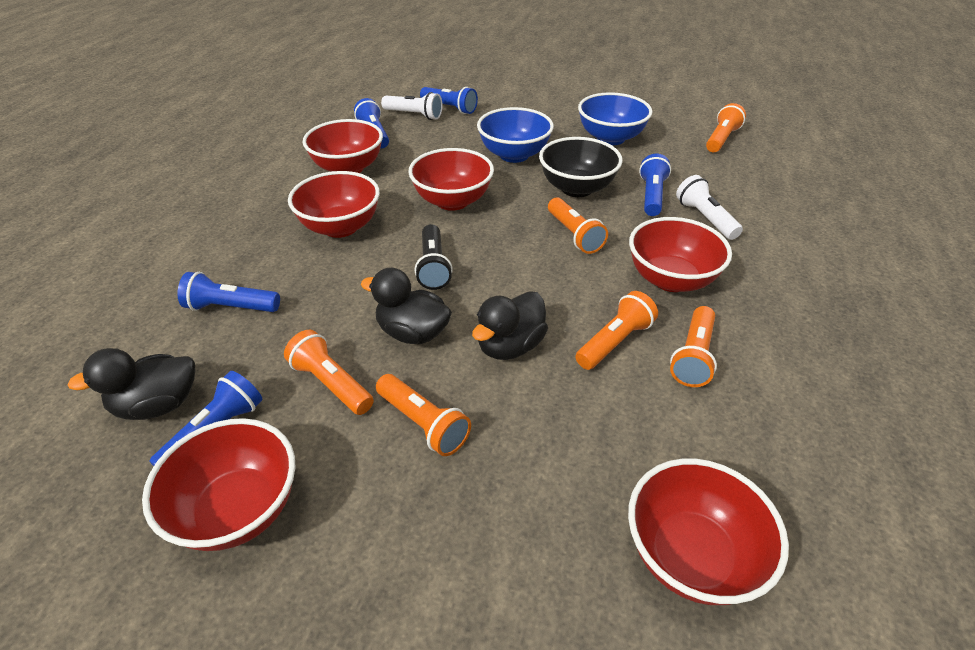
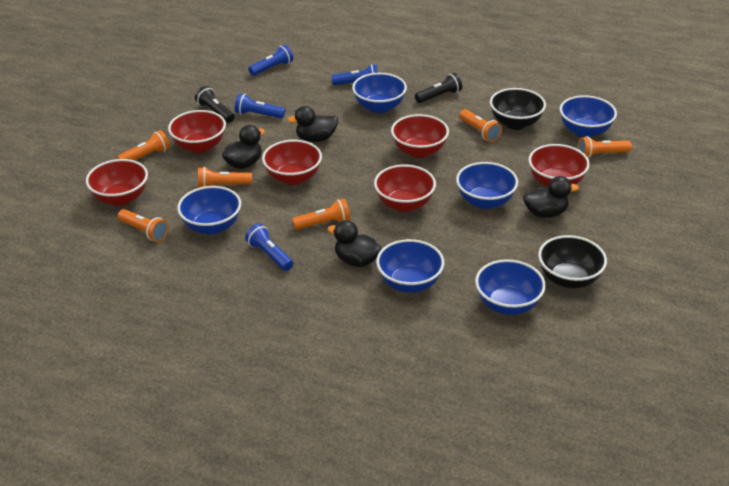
black bowl: 1 -> 2
black duck: 3 -> 4
black flashlight: 1 -> 2
blue bowl: 2 -> 6
blue flashlight: 5 -> 4
white flashlight: 2 -> 0

